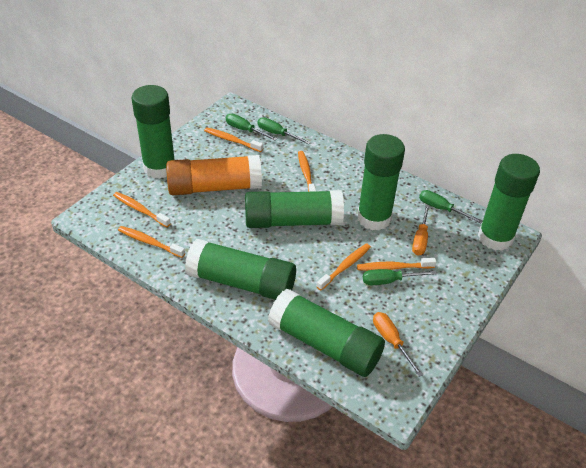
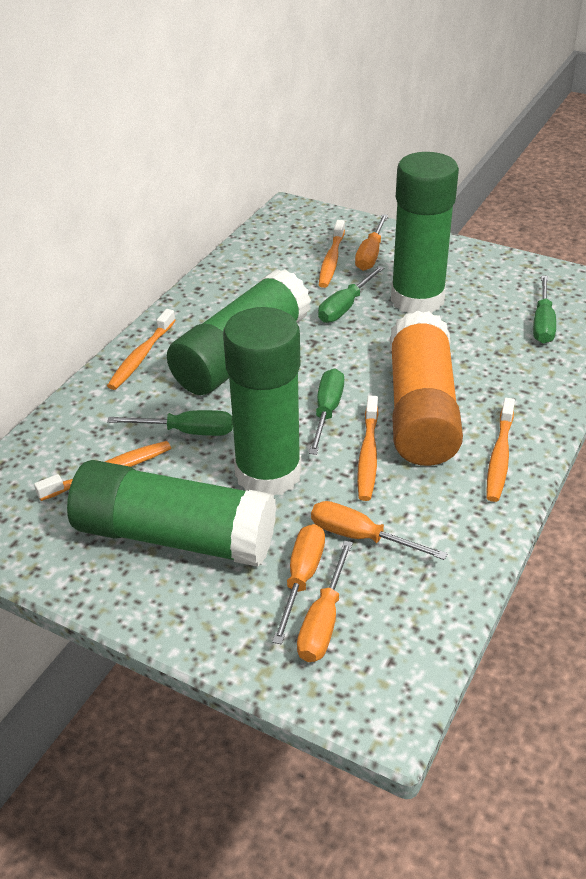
green glue stick: 6 -> 4
orange screwdriver: 2 -> 4
orange toothbrush: 6 -> 5

